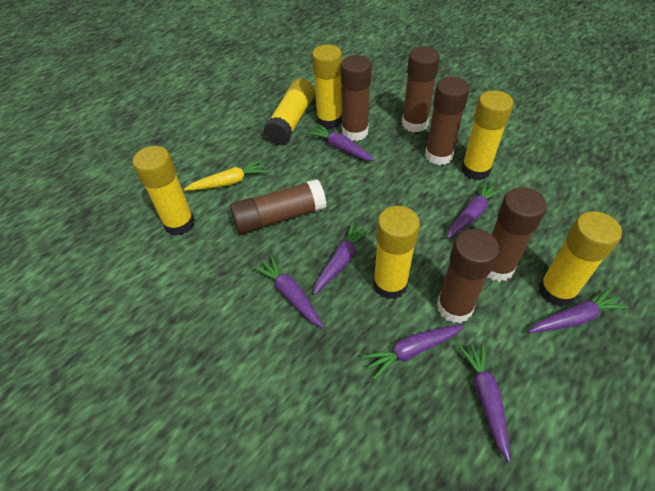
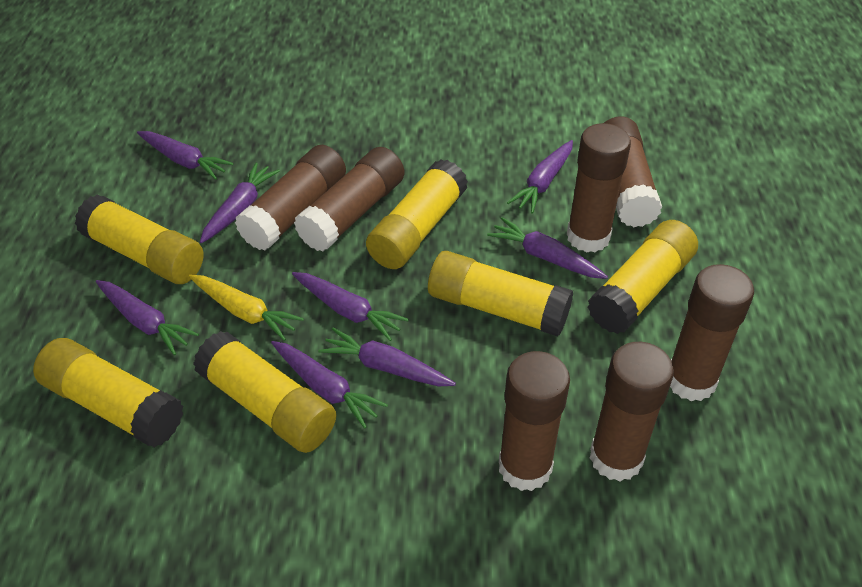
brown glue stick: 6 -> 7
purple carrot: 7 -> 8

